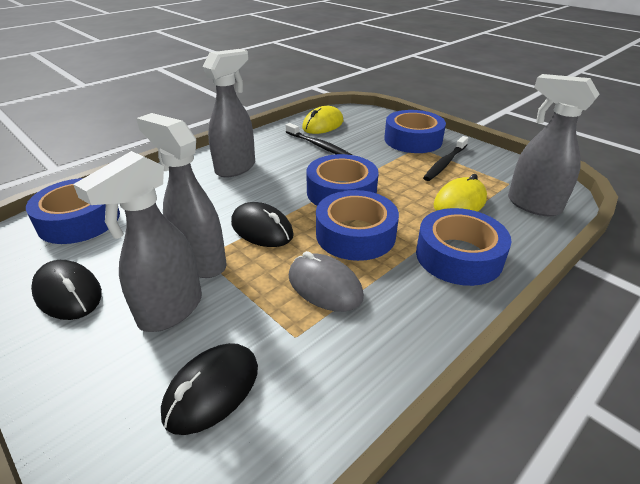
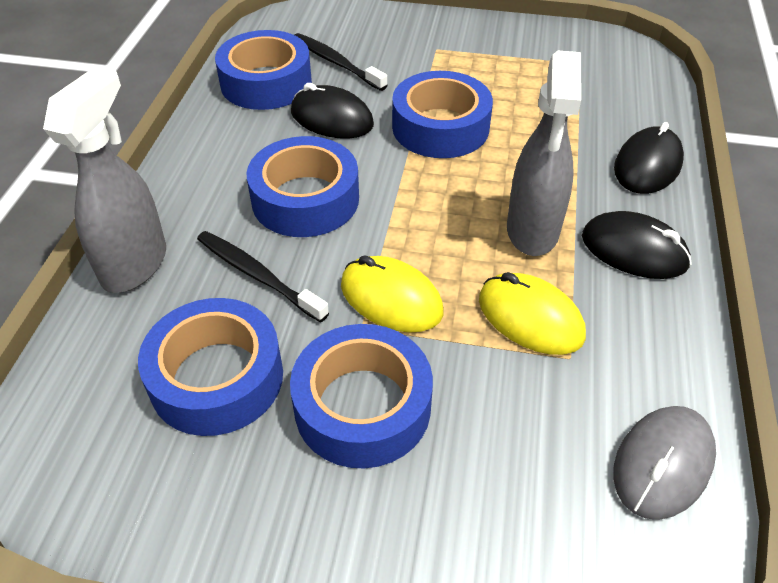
grey spray bottle: 4 -> 2

